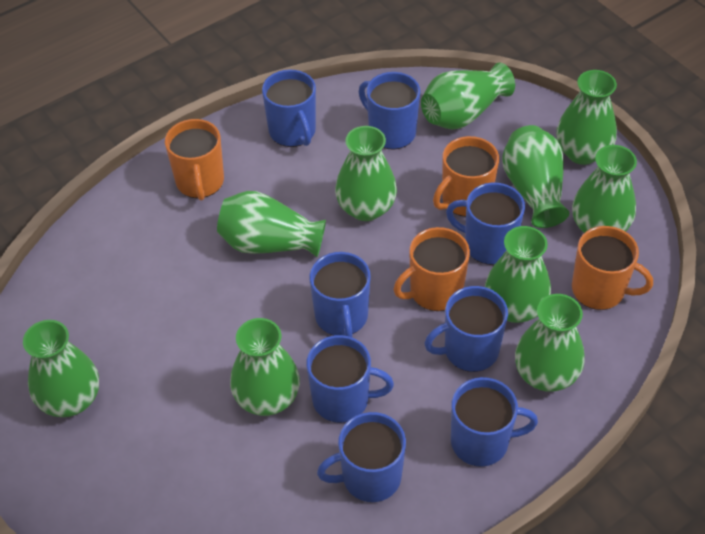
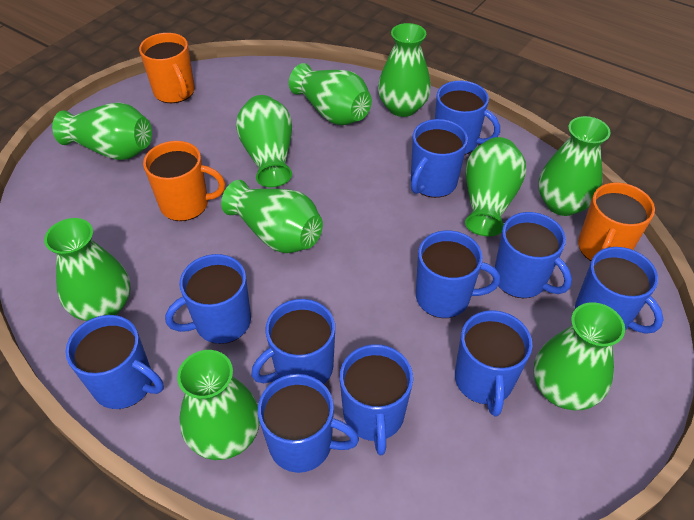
blue mug: 8 -> 11
orange mug: 4 -> 3

